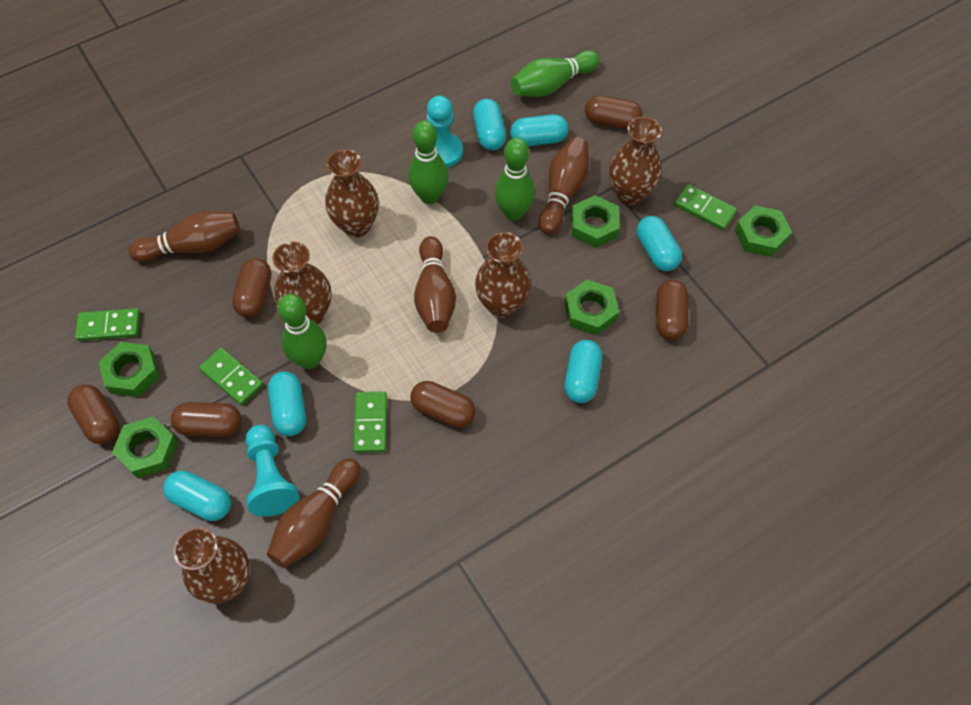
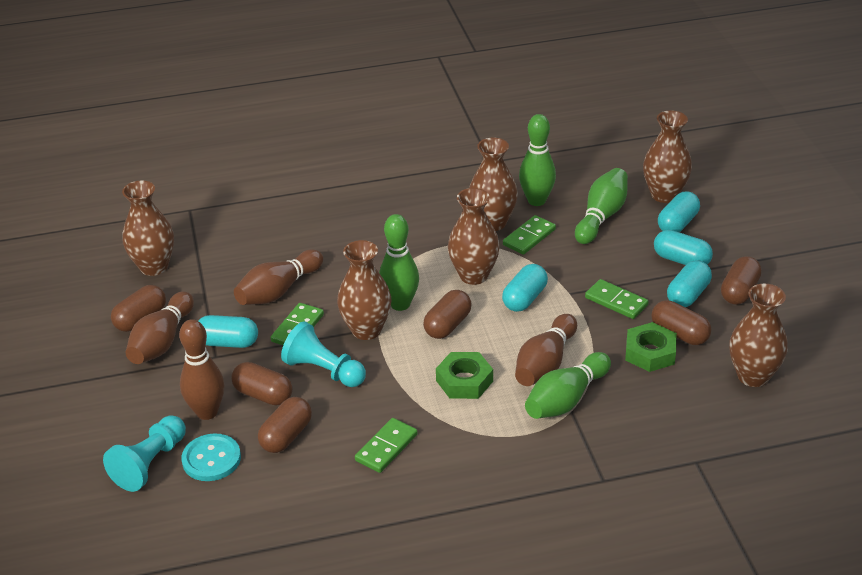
brown vase: 5 -> 6
green nut: 5 -> 2
turquoise button: 0 -> 1
turquoise capsule: 6 -> 5

